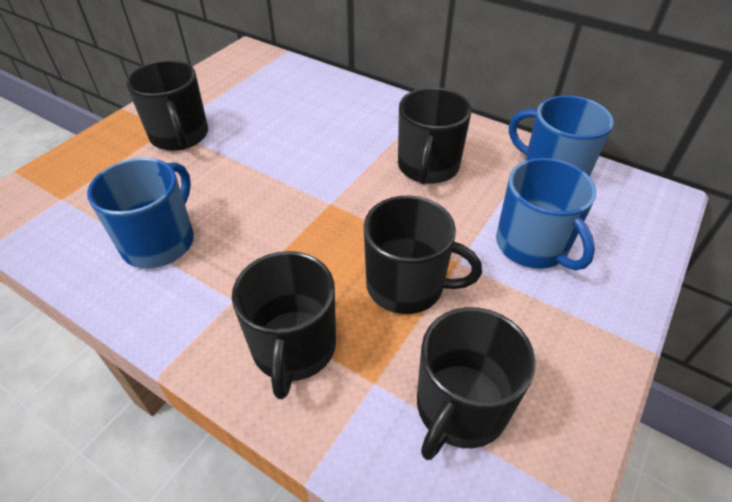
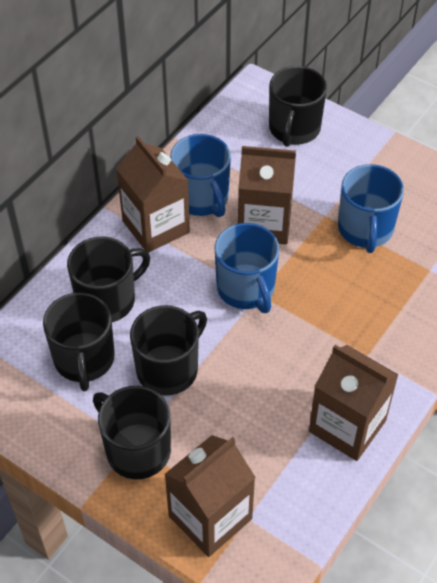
brown carton: 0 -> 4

